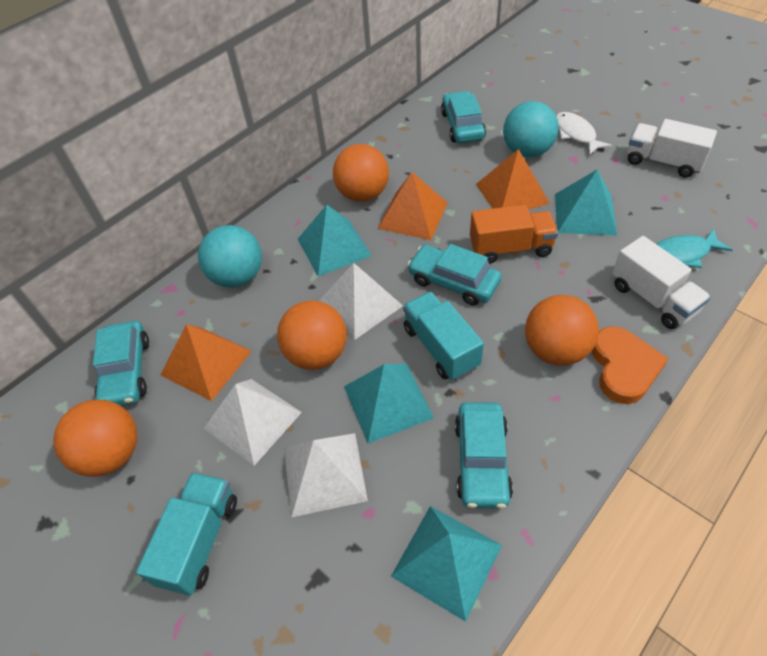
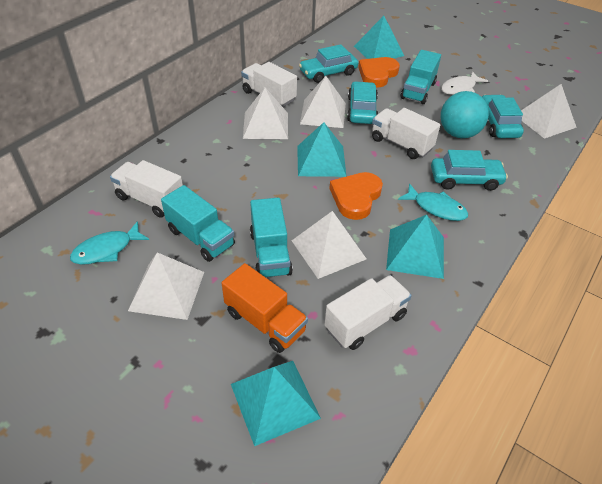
orange ball: 4 -> 0
orange heart: 1 -> 2
orange pyramid: 3 -> 0
turquoise ball: 2 -> 1
turquoise fish: 1 -> 2
turquoise truck: 2 -> 3
white pyramid: 3 -> 5
white truck: 2 -> 4

